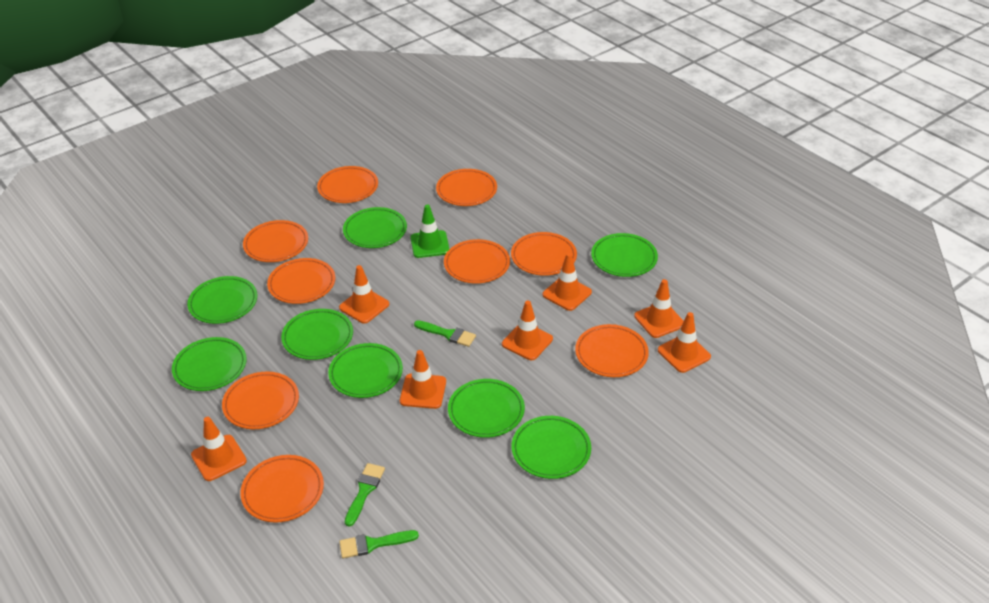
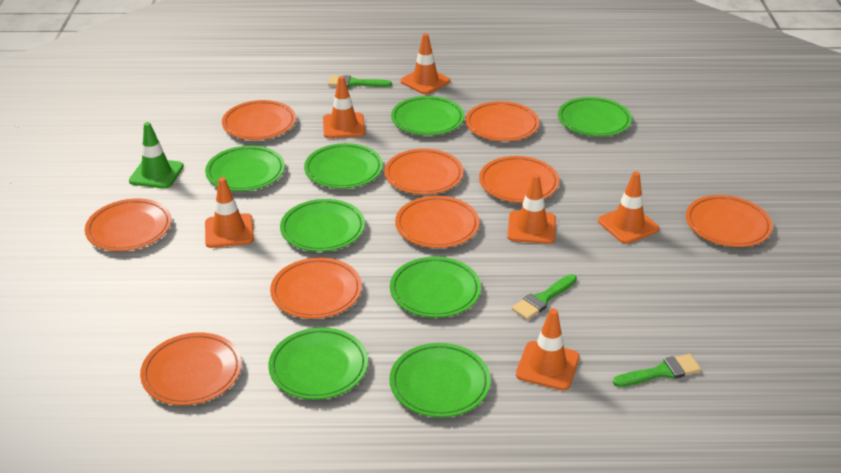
orange traffic cone: 7 -> 6

